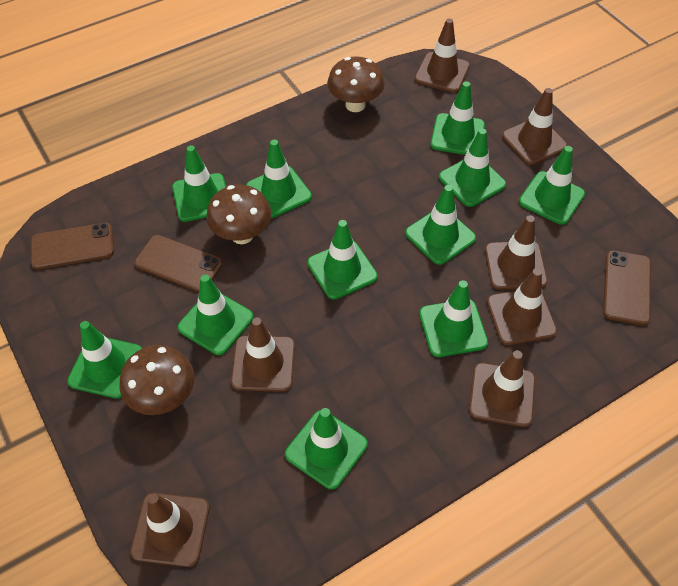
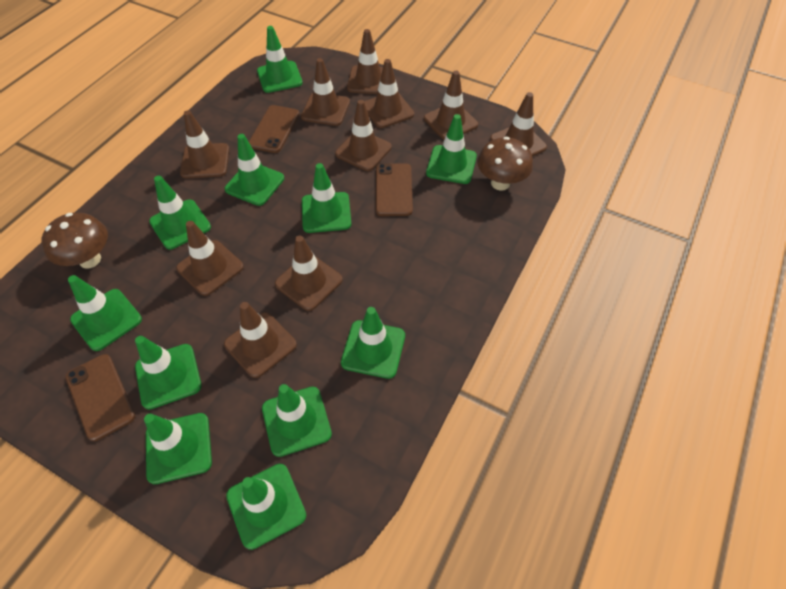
brown mushroom: 3 -> 2
brown traffic cone: 7 -> 10

